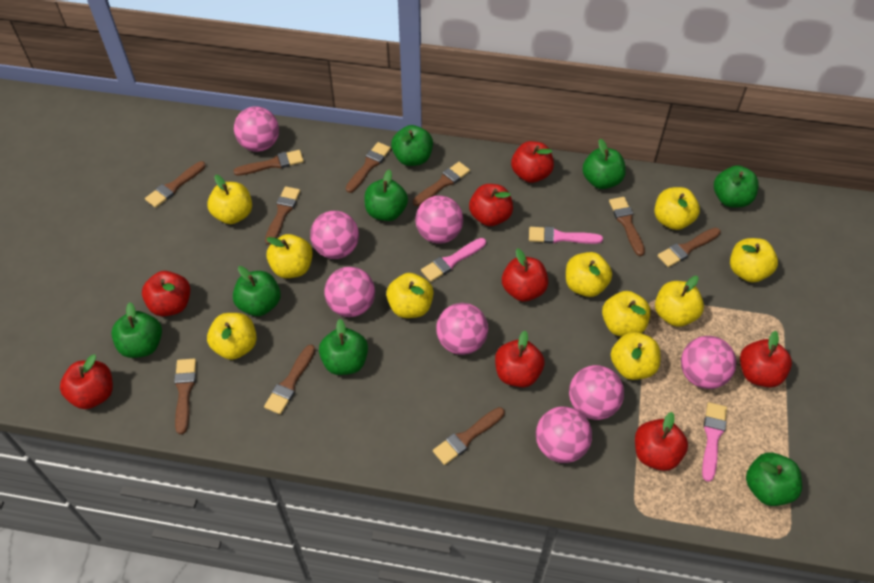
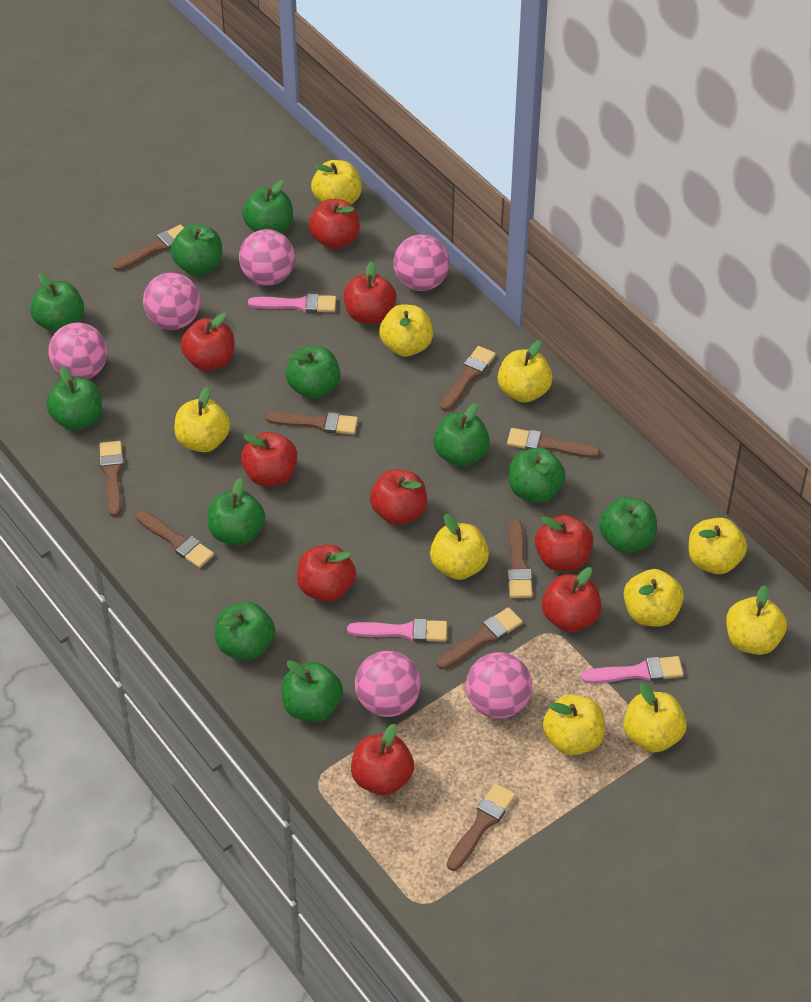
brown brush: 10 -> 9
green apple: 8 -> 11
pink ball: 8 -> 6
red apple: 8 -> 9

